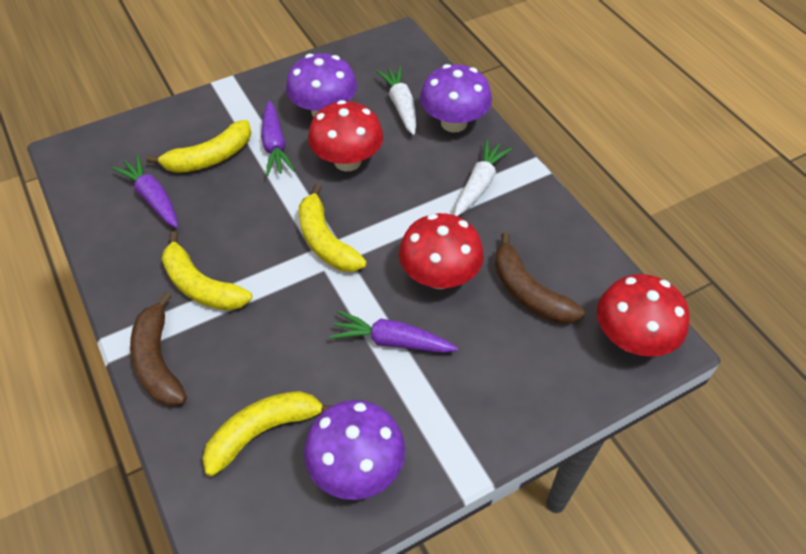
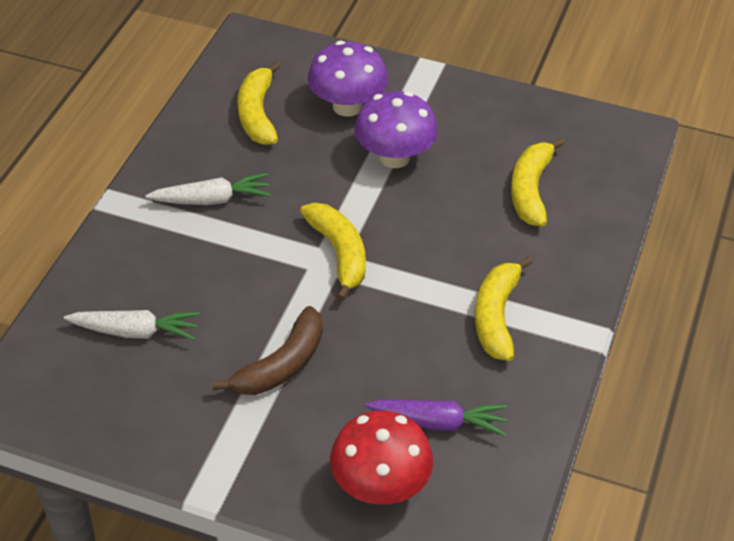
brown banana: 2 -> 1
purple carrot: 3 -> 1
purple mushroom: 3 -> 2
red mushroom: 3 -> 1

